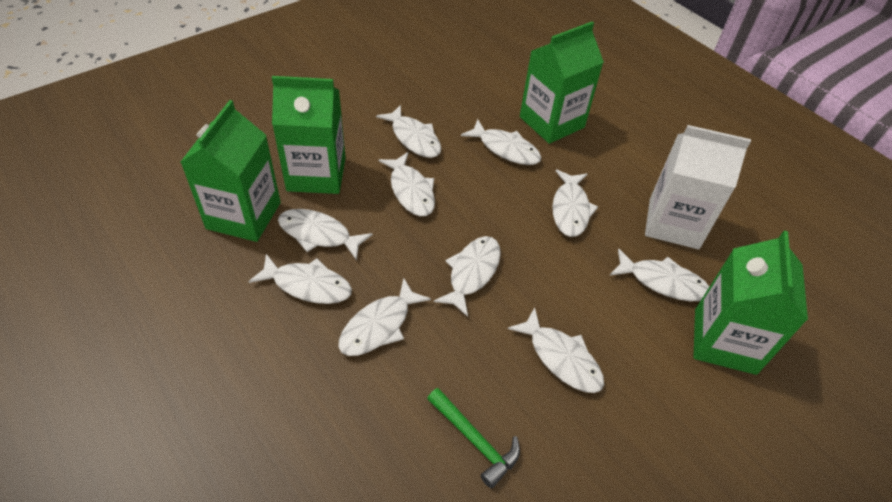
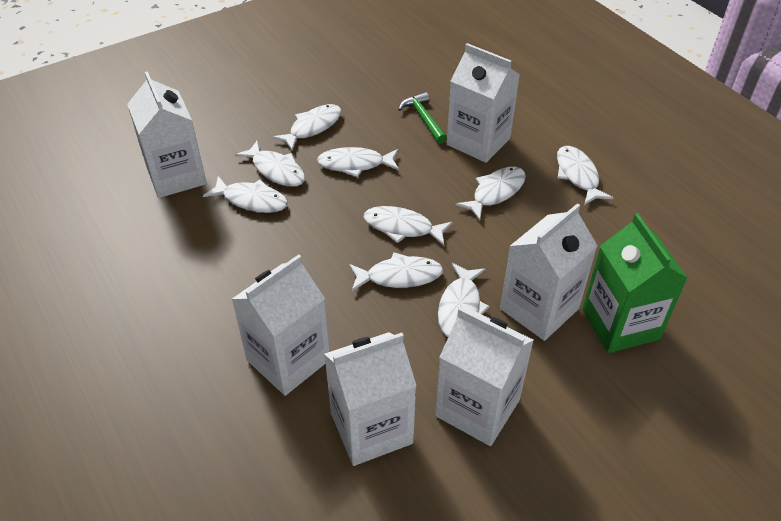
green carton: 4 -> 1
white carton: 1 -> 6
white fish: 10 -> 9

